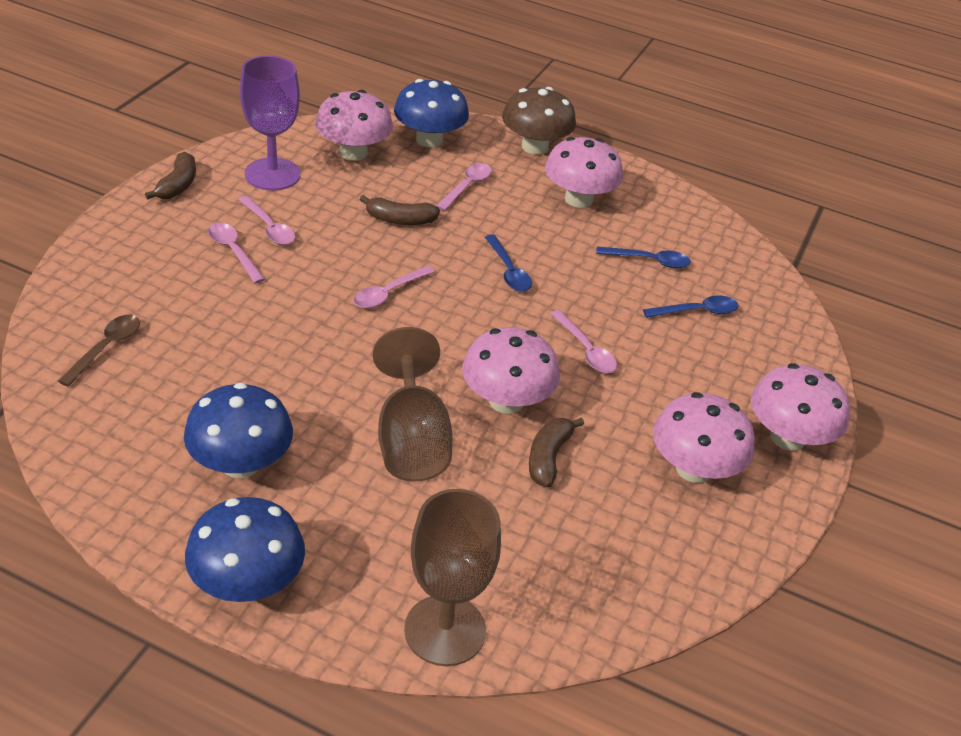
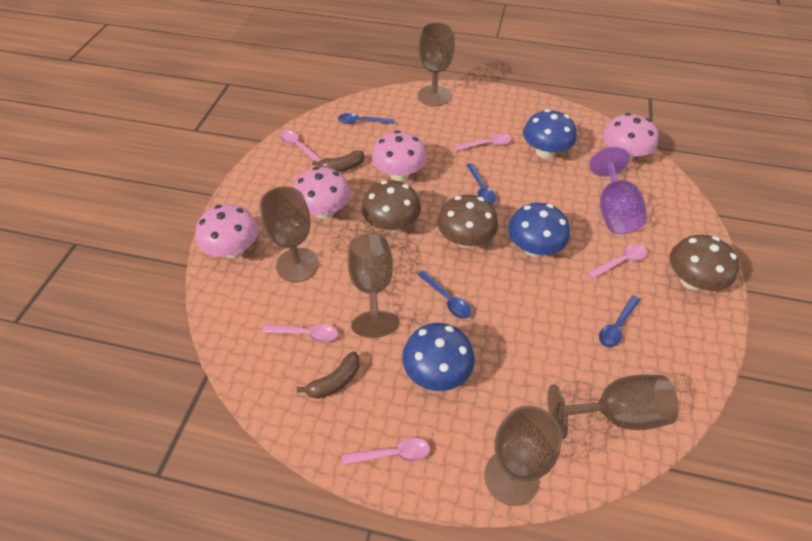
blue spoon: 3 -> 4
brown banana: 3 -> 2
brown goblet: 2 -> 5
brown mushroom: 1 -> 3
brown spoon: 1 -> 0
pink mushroom: 5 -> 4

